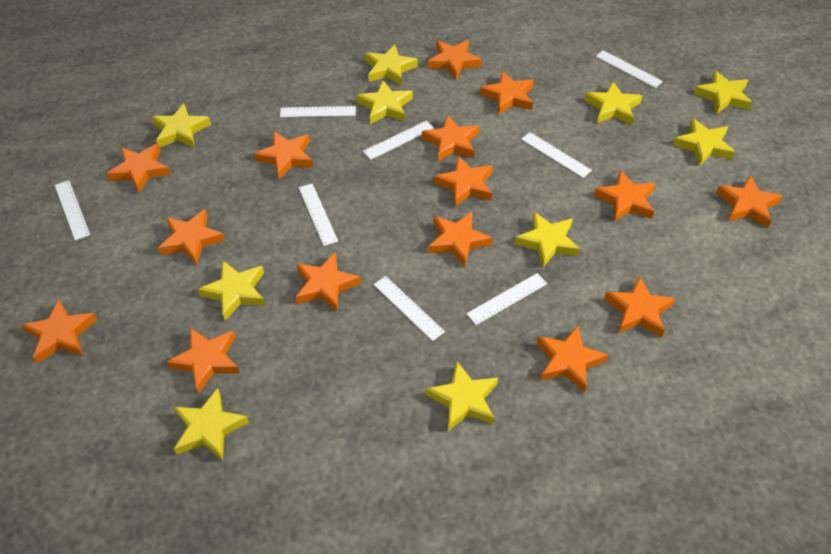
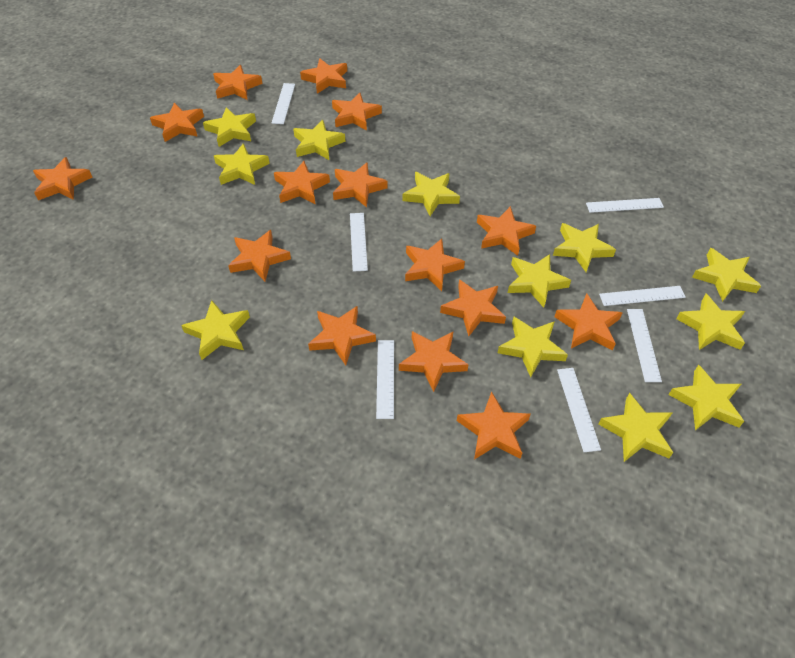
white ruler: 8 -> 7
yellow star: 10 -> 12

